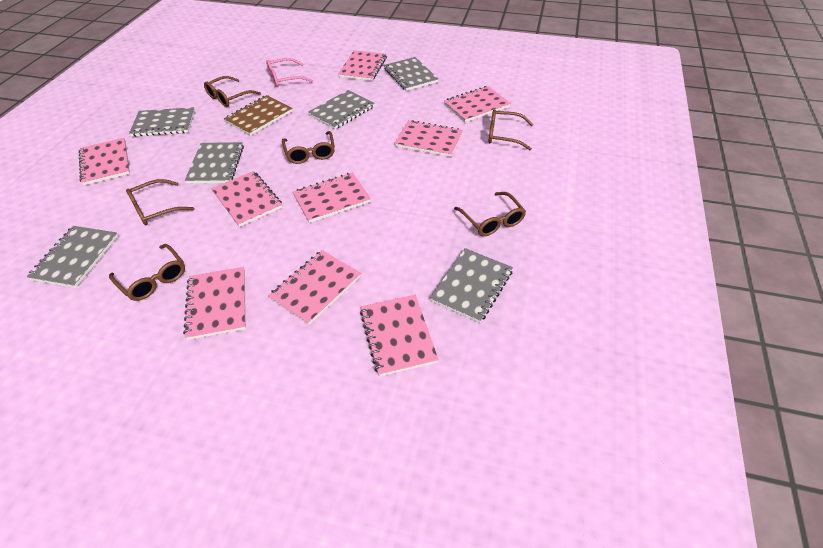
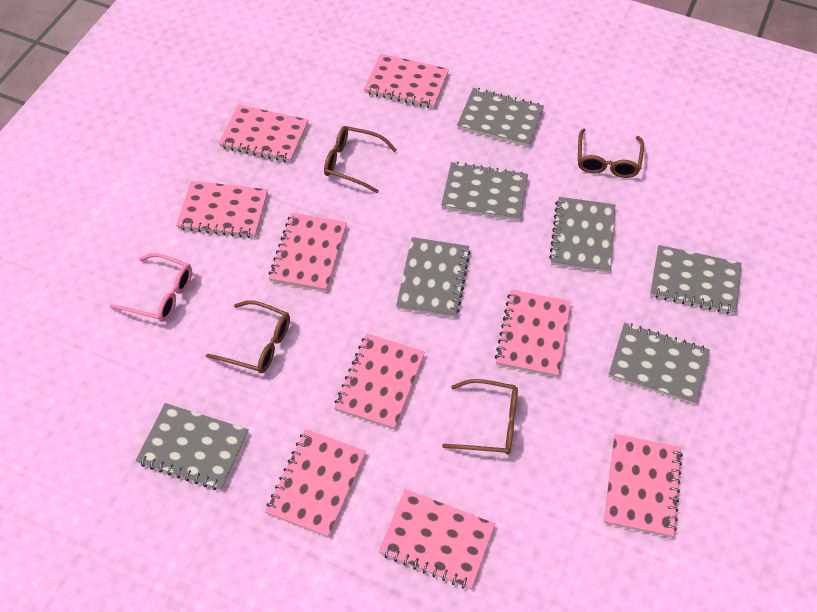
brown glasses: 6 -> 4
brown notebook: 1 -> 0
grey notebook: 6 -> 7

